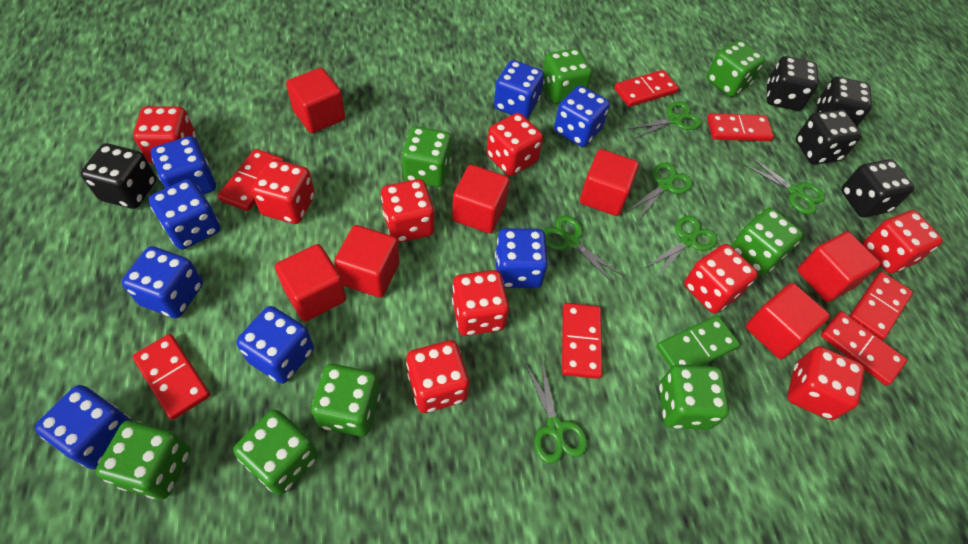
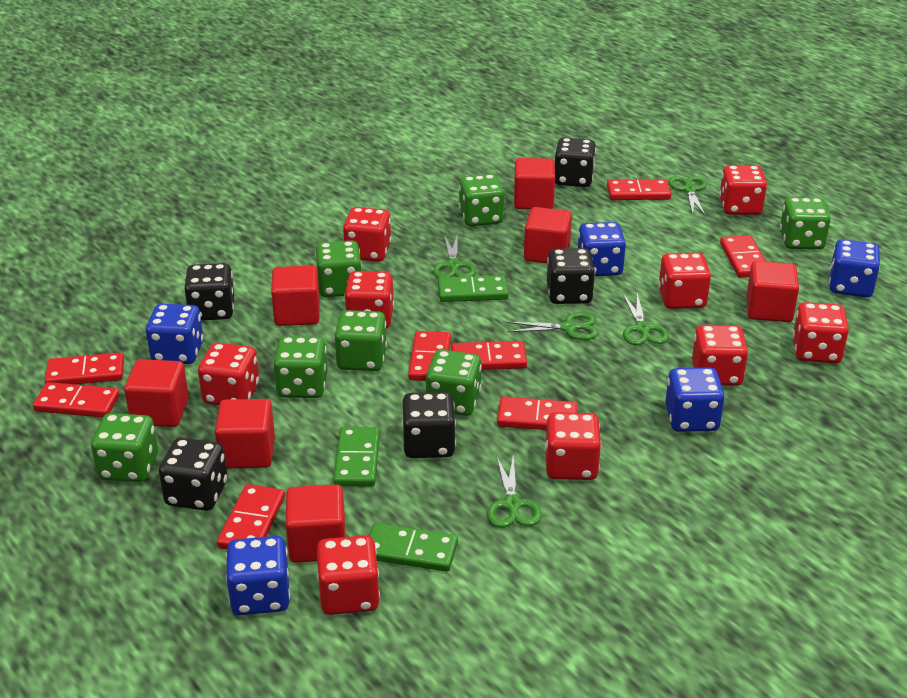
blue dice: 8 -> 5
green dice: 8 -> 7
green domino: 1 -> 3
green scissors: 6 -> 5
red domino: 7 -> 8

